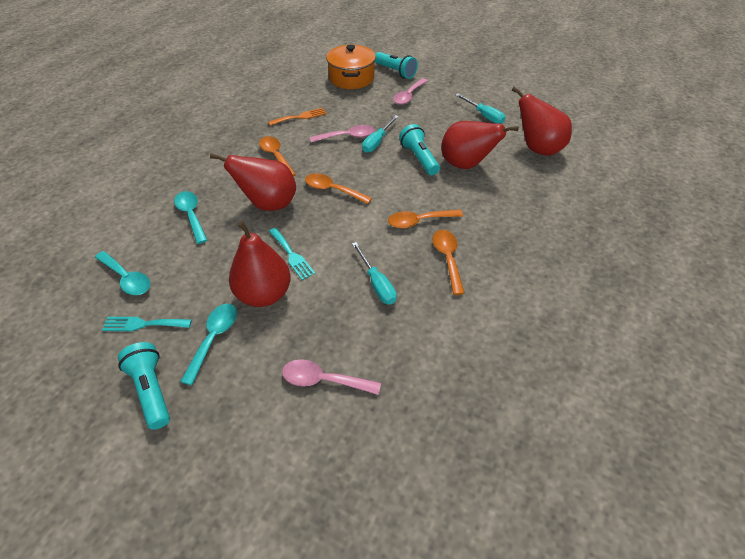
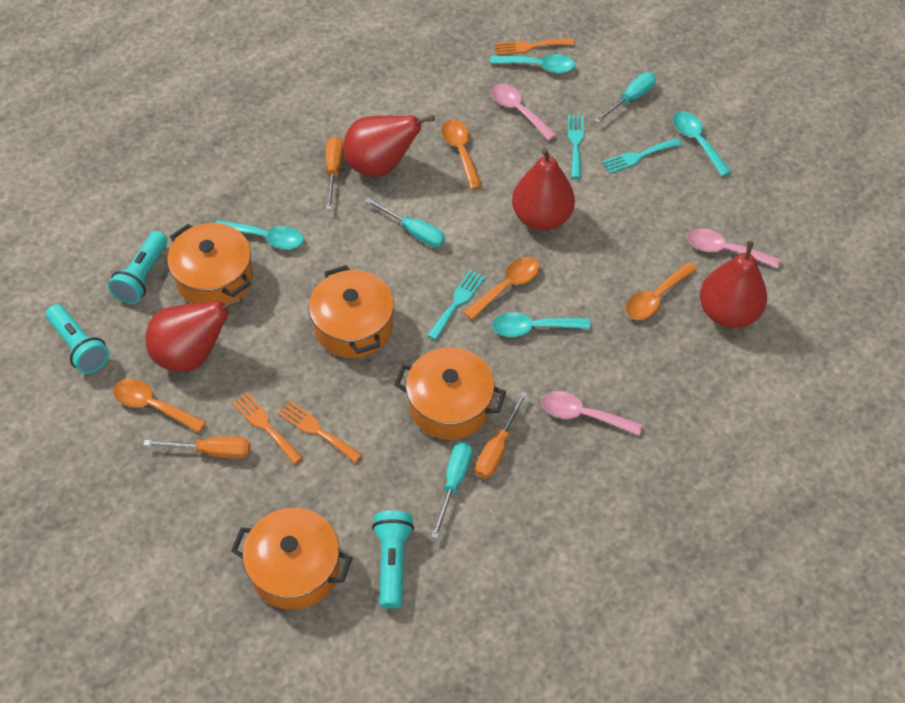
orange fork: 1 -> 3
orange pot: 1 -> 4
orange screwdriver: 0 -> 3
turquoise fork: 2 -> 3
turquoise spoon: 3 -> 4

